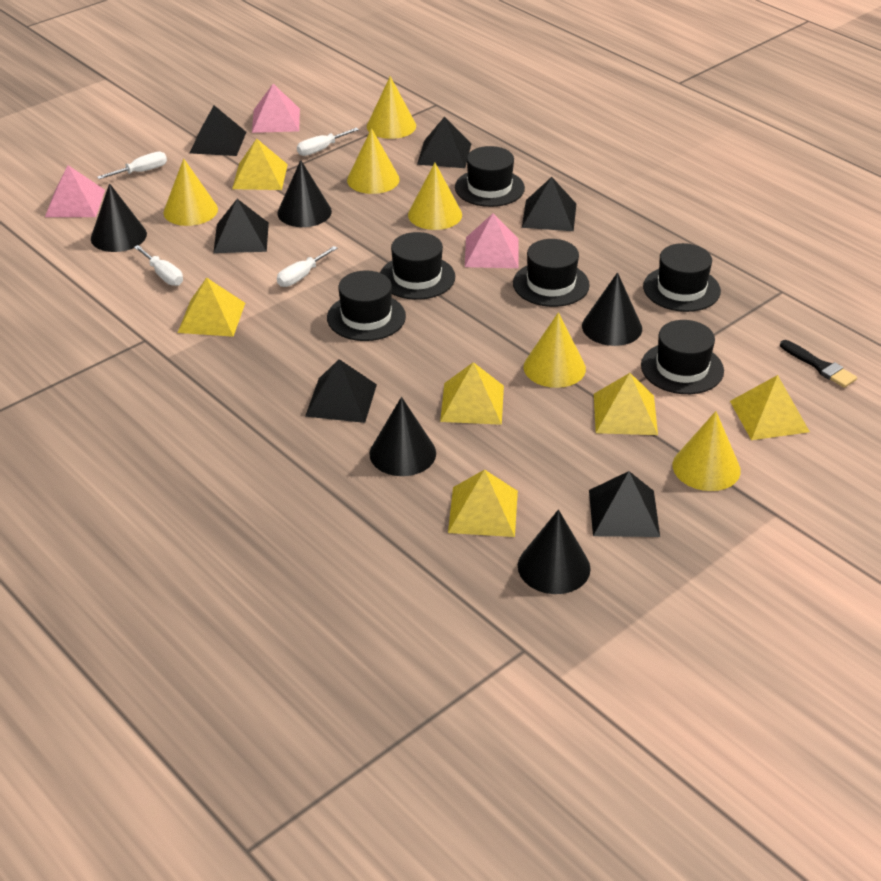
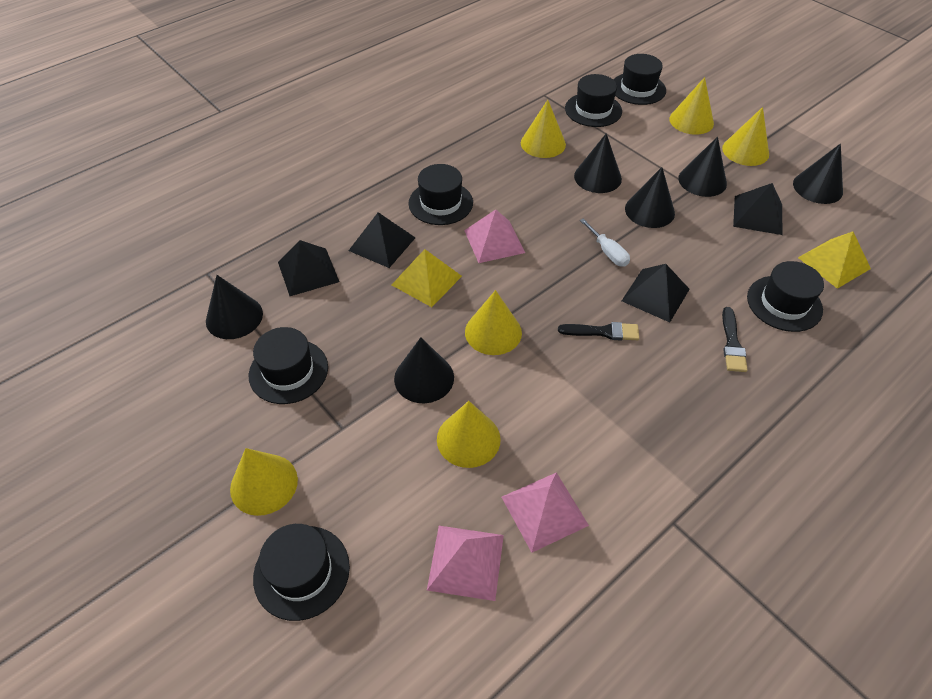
black brush: 1 -> 2
black cone: 5 -> 6
black pyramid: 6 -> 4
white screwdriver: 4 -> 1
yellow pyramid: 6 -> 2

